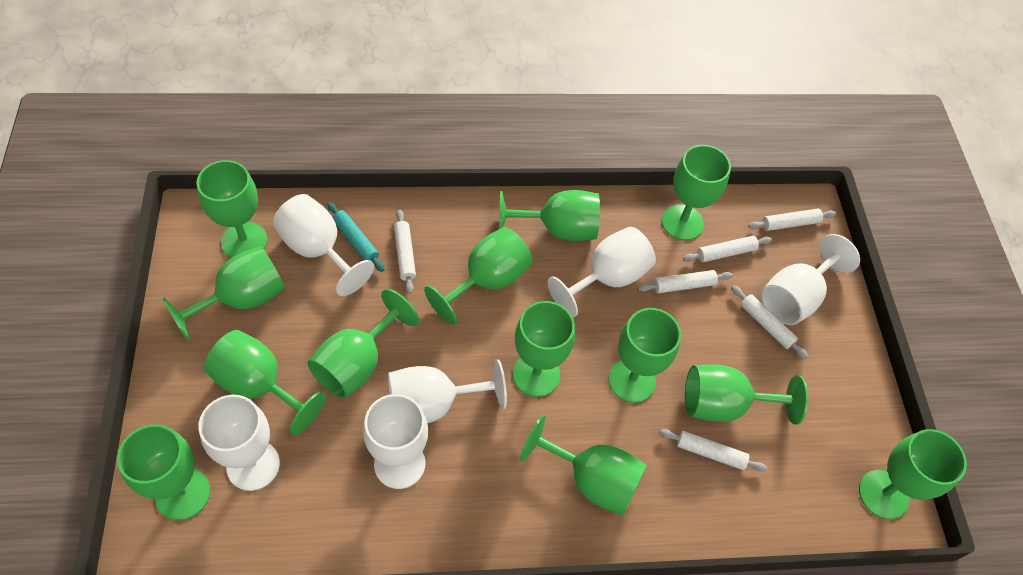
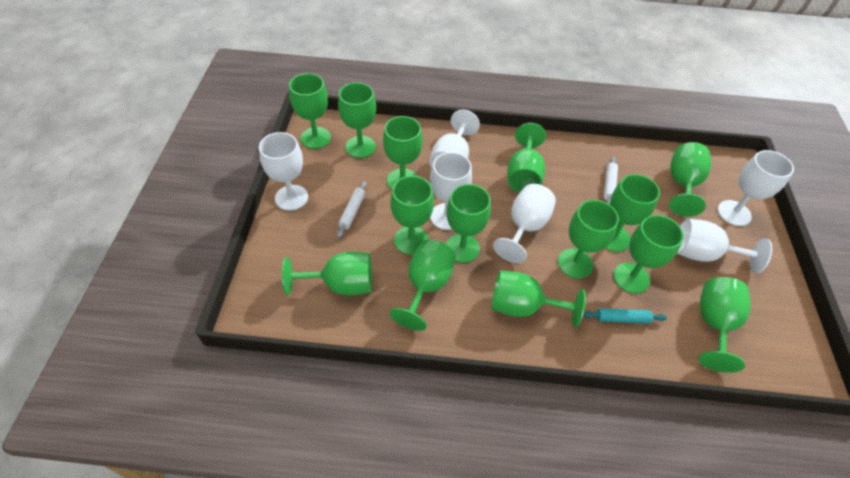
green goblet: 13 -> 14
white rolling pin: 6 -> 2

